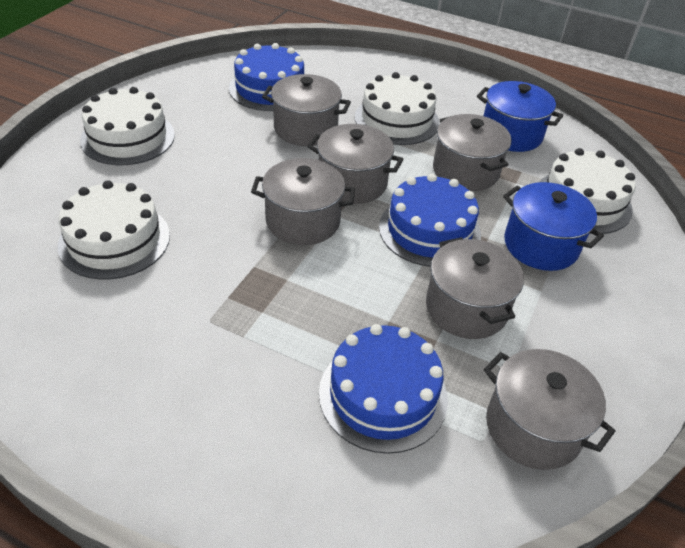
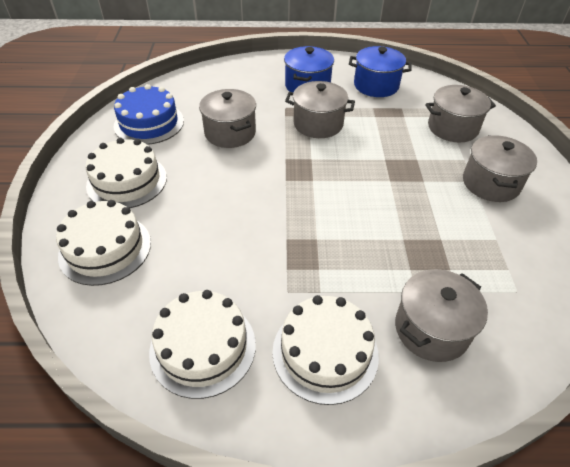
blue cake: 3 -> 1
grey pot: 6 -> 5

